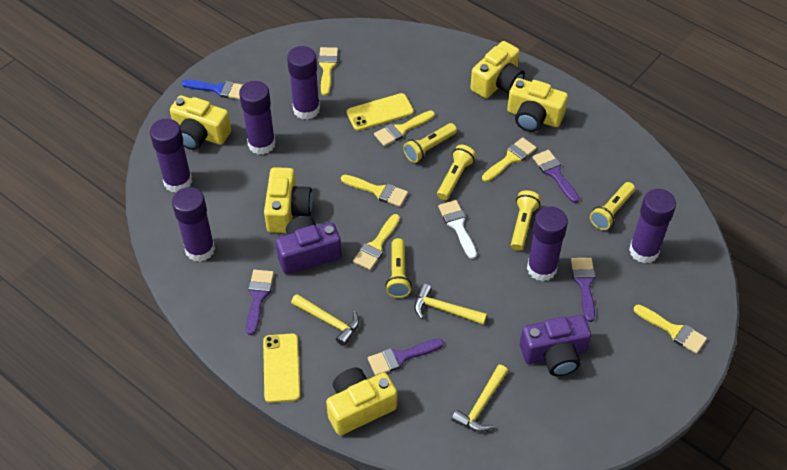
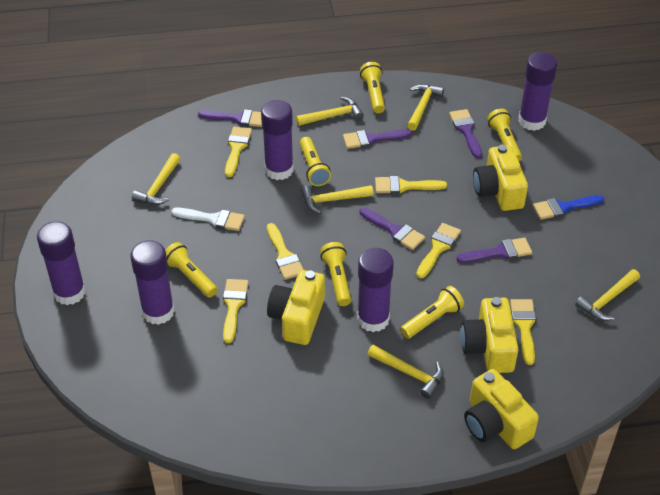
purple brush: 4 -> 5
purple camera: 2 -> 0
purple glue stick: 6 -> 5
yellow camera: 5 -> 4
yellow flashlight: 5 -> 6
yellow hammer: 3 -> 6
yellow phone: 2 -> 0

